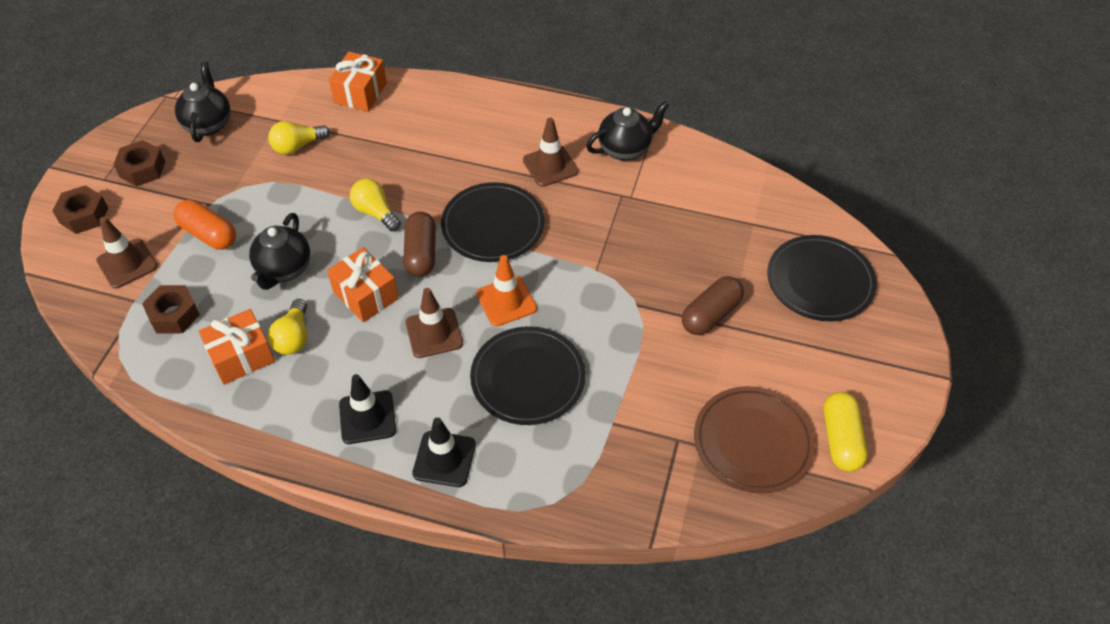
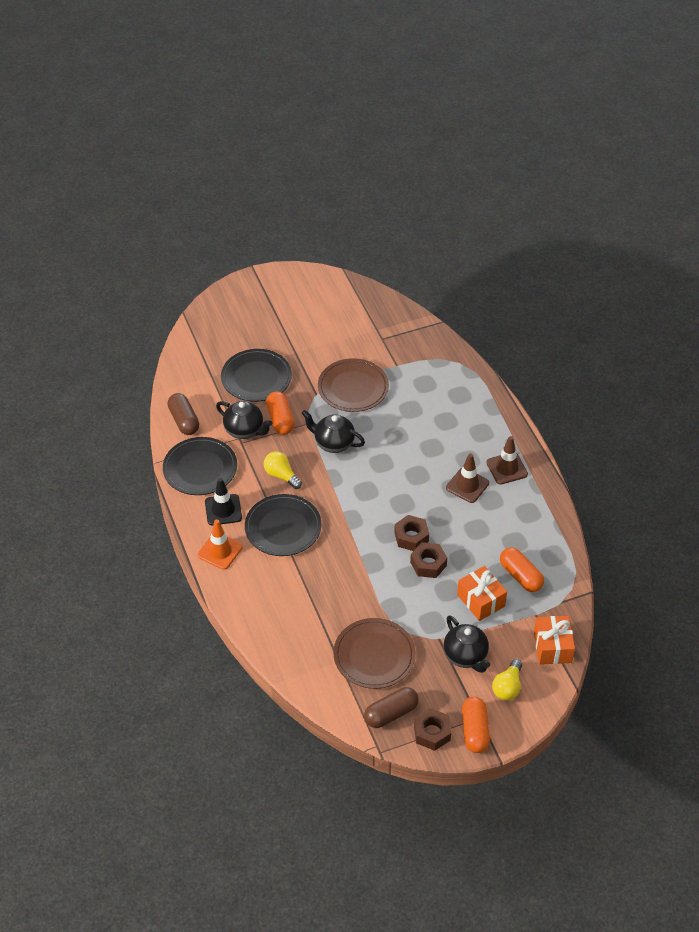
black traffic cone: 2 -> 1
brown plate: 1 -> 2
brown traffic cone: 3 -> 2
orange capsule: 1 -> 3
orange gift: 3 -> 2
yellow capsule: 1 -> 0
yellow light bulb: 3 -> 2

